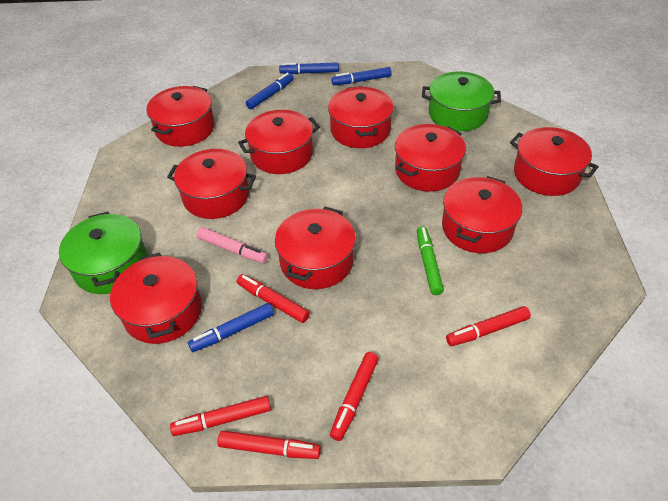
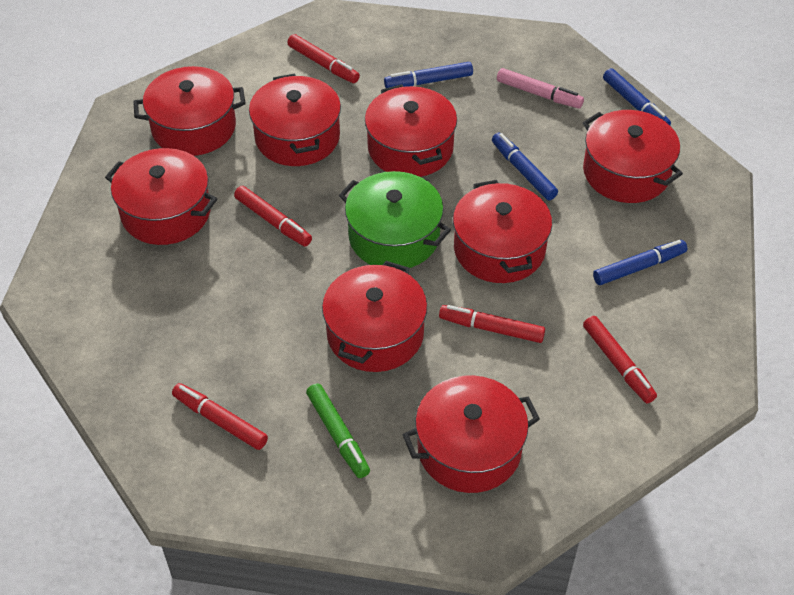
green pot: 2 -> 1
red pot: 9 -> 8

